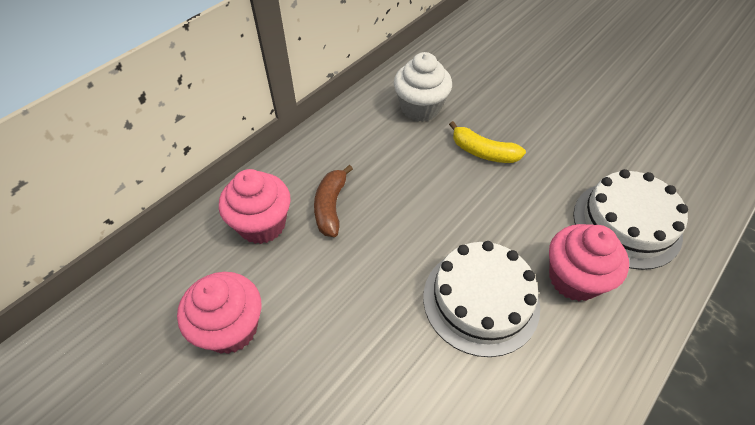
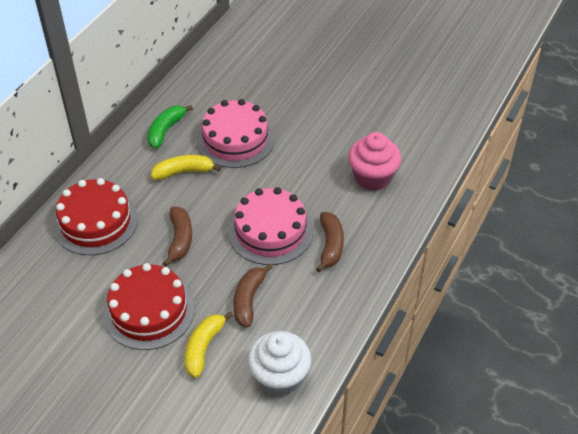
brown banana: 1 -> 3
green banana: 0 -> 1
pink cake: 0 -> 2
pink cupcake: 3 -> 1
red cake: 0 -> 2
white cake: 2 -> 0
yellow banana: 1 -> 2

